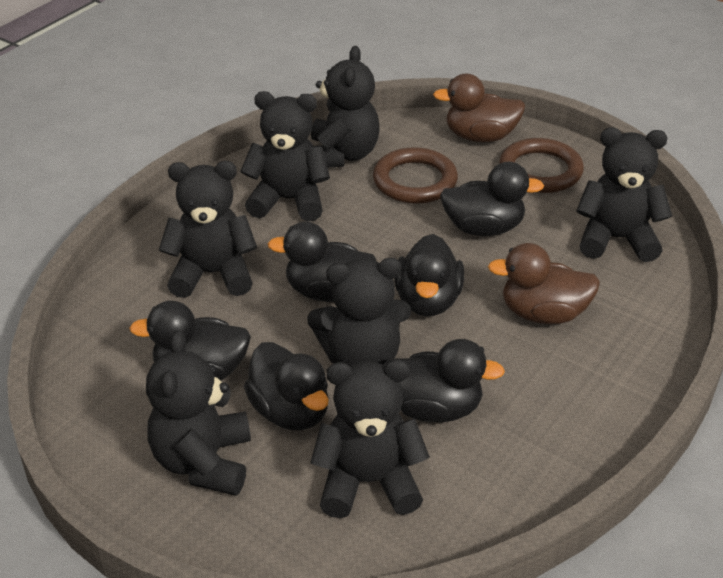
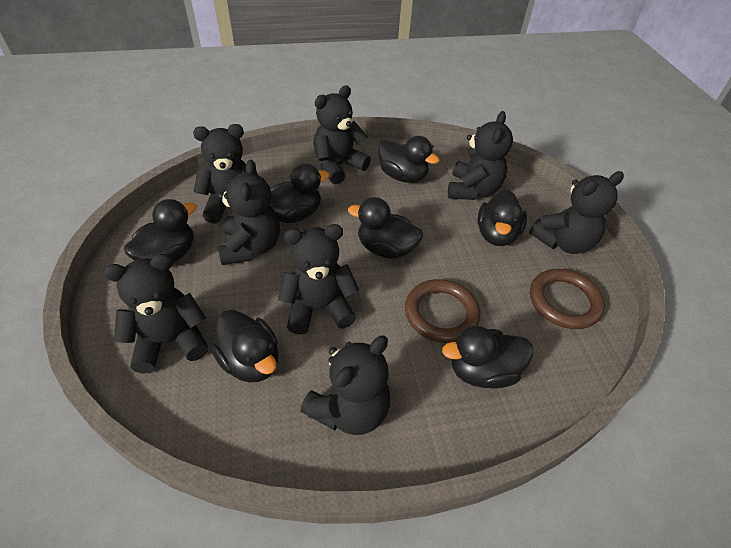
black duck: 6 -> 7
black teddy bear: 7 -> 8
brown duck: 2 -> 0

